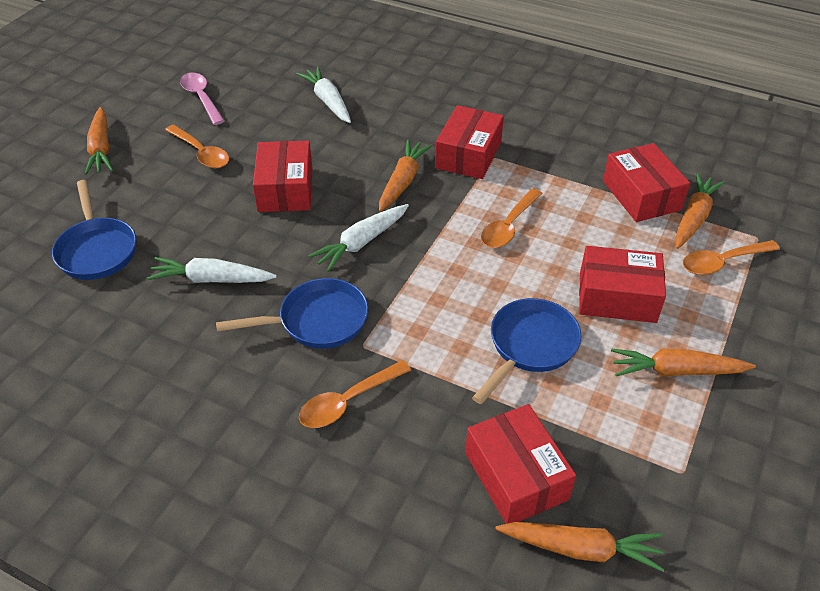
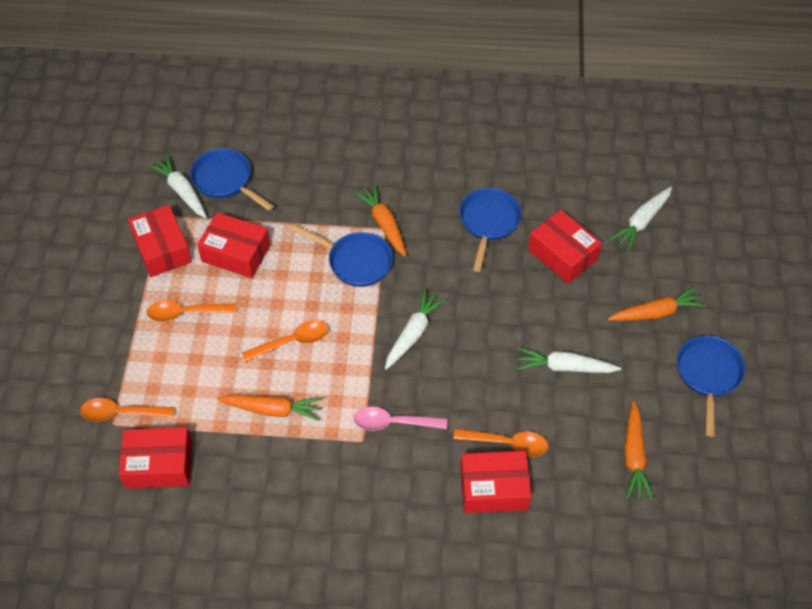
blue pan: 3 -> 4
orange carrot: 5 -> 4
white carrot: 3 -> 4

